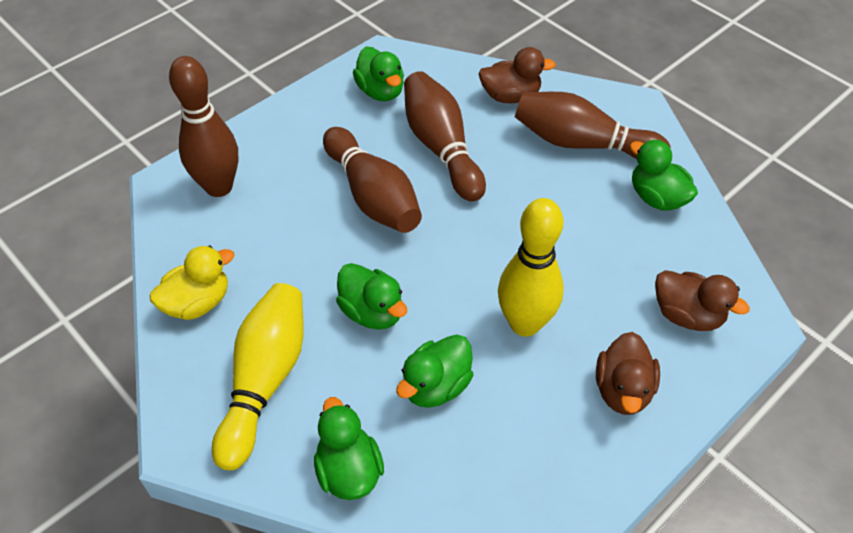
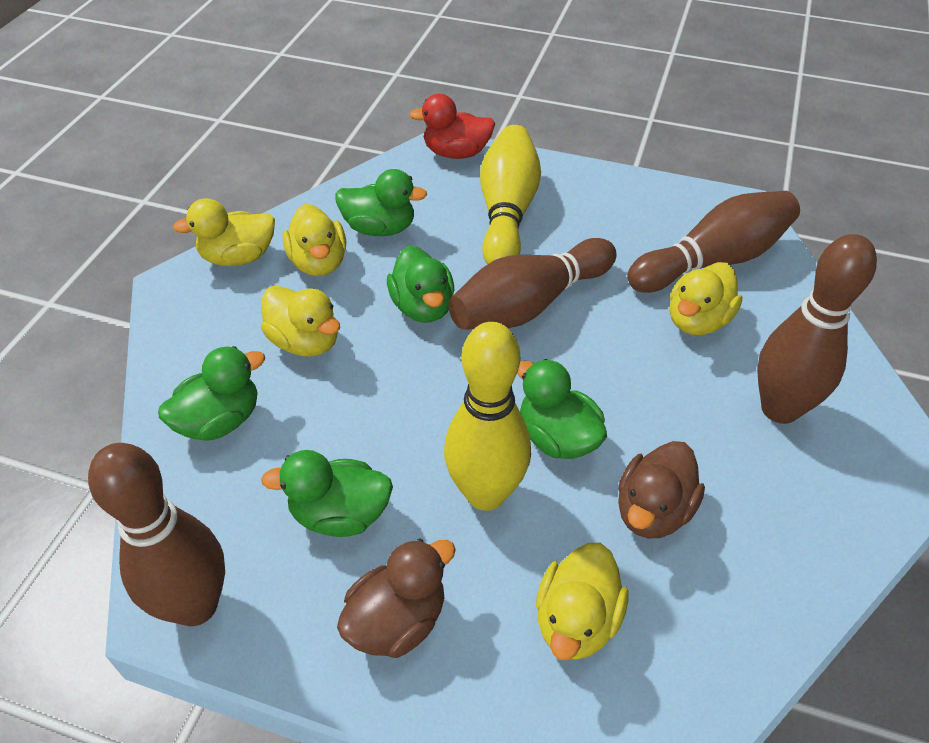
brown duck: 3 -> 2
red duck: 0 -> 1
yellow duck: 1 -> 5

